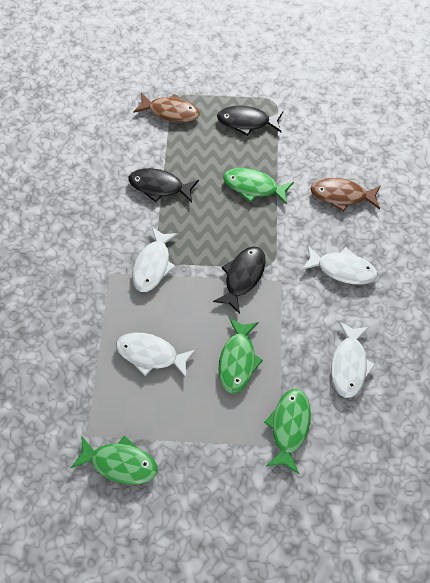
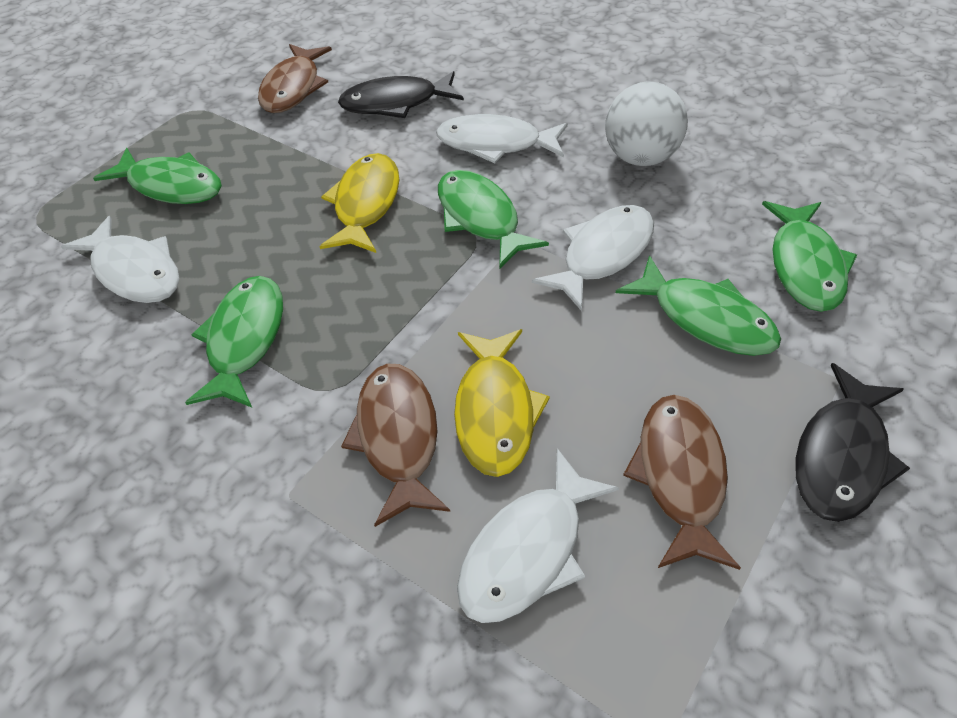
black fish: 3 -> 2
brown fish: 2 -> 3
green fish: 4 -> 5
white ball: 0 -> 1
yellow fish: 0 -> 2

